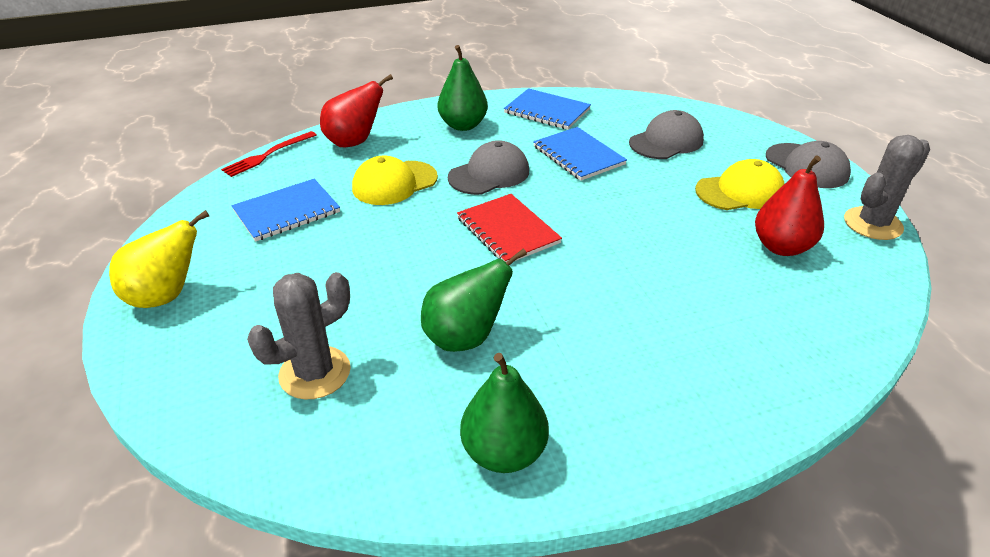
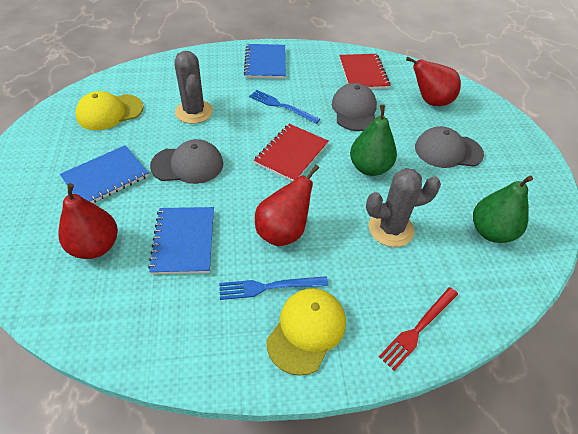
blue fork: 0 -> 2
green pear: 3 -> 2
red notebook: 1 -> 2
red pear: 2 -> 3
yellow pear: 1 -> 0

